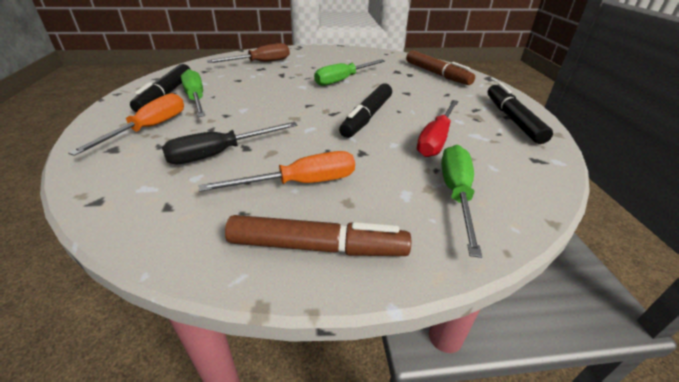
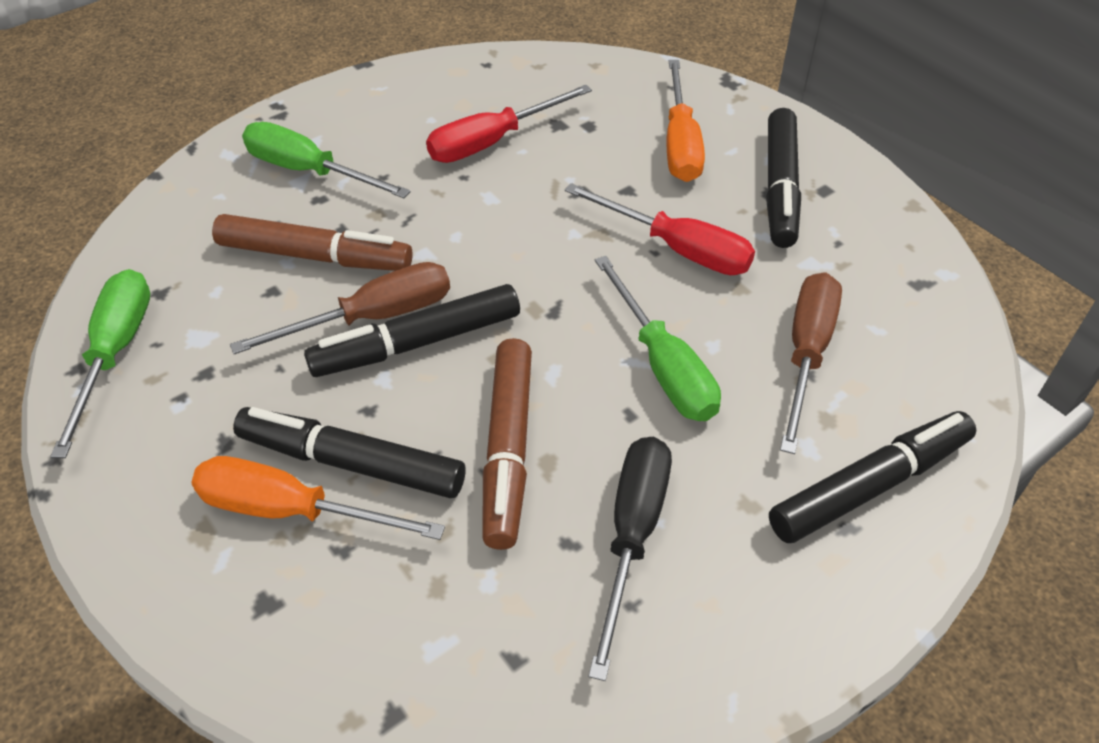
black marker: 3 -> 4
brown screwdriver: 1 -> 2
red screwdriver: 1 -> 2

